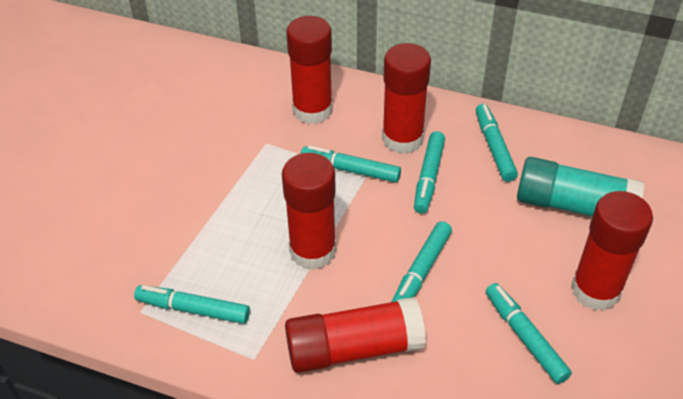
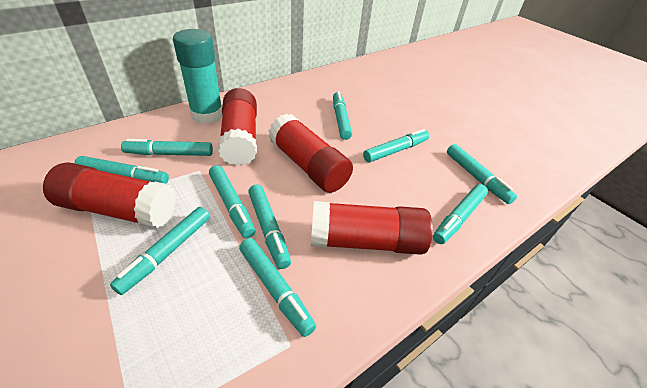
red glue stick: 5 -> 4
turquoise marker: 6 -> 10

